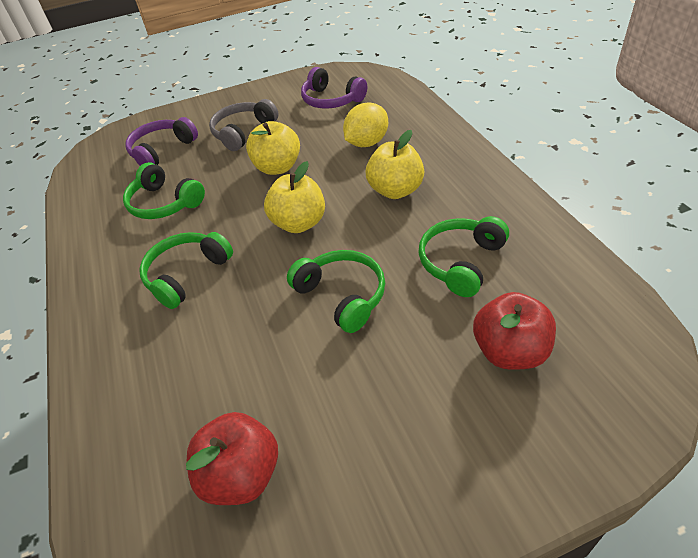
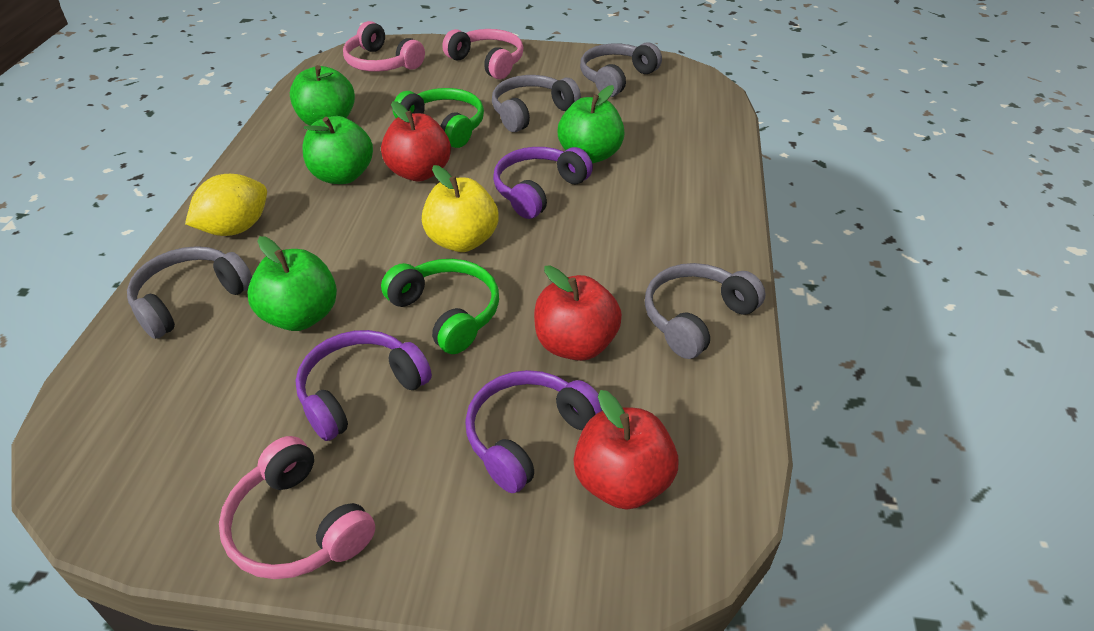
green apple: 0 -> 4
green headphones: 4 -> 2
grey headphones: 1 -> 4
pink headphones: 0 -> 3
purple headphones: 2 -> 3
red apple: 2 -> 3
yellow apple: 3 -> 1

